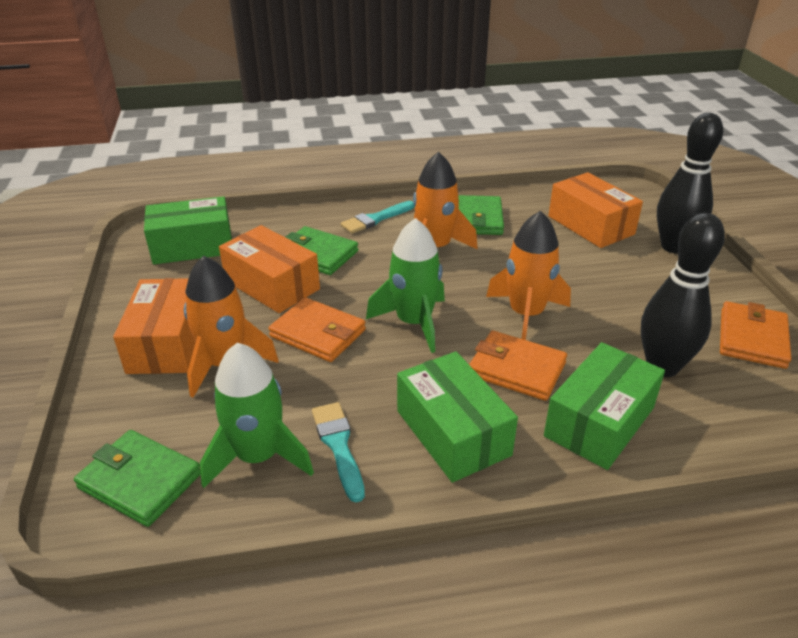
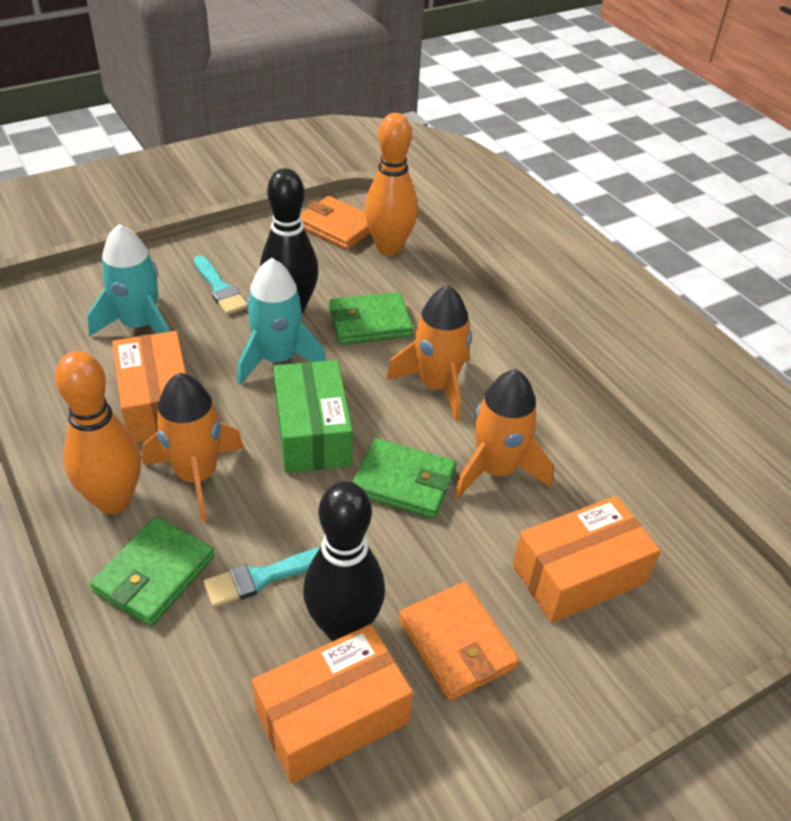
green box: 3 -> 1
green rocket: 2 -> 0
orange bowling pin: 0 -> 2
orange wallet: 3 -> 2
turquoise rocket: 0 -> 2

